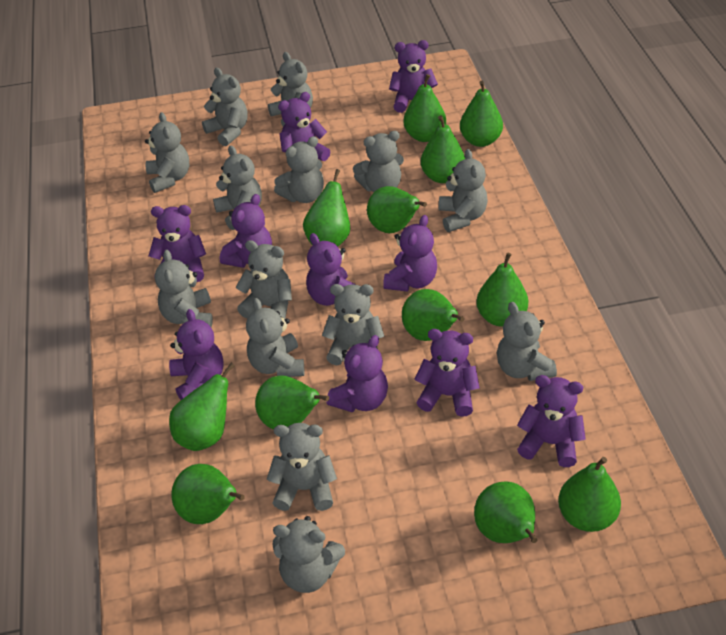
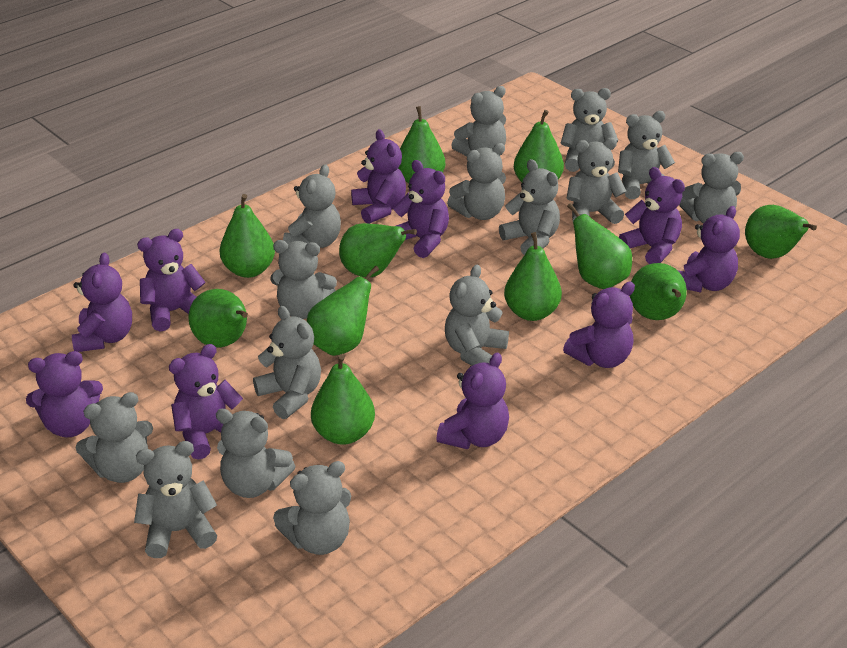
green pear: 12 -> 11
grey teddy bear: 14 -> 15

